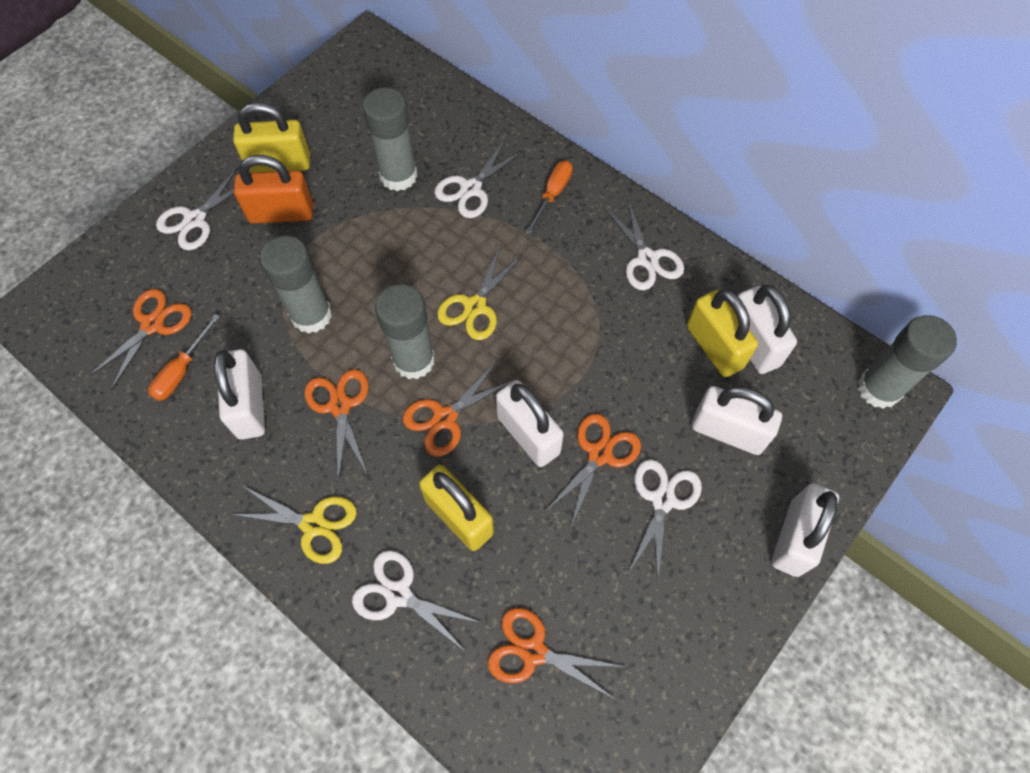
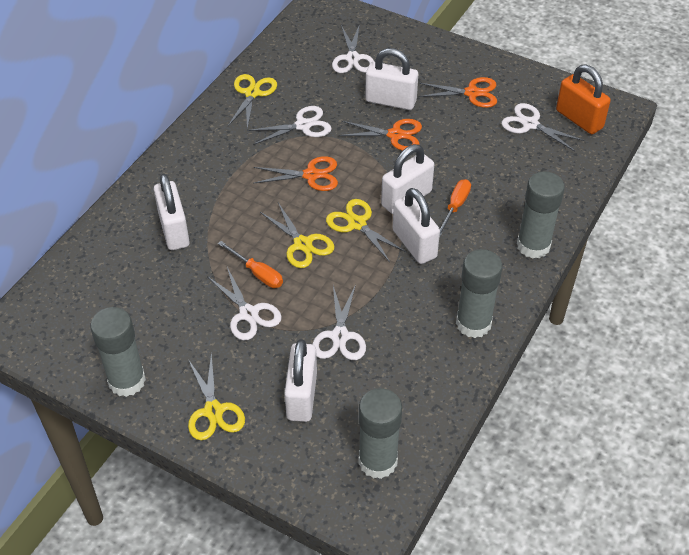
orange scissors: 5 -> 3
yellow padlock: 3 -> 0
yellow scissors: 2 -> 4

